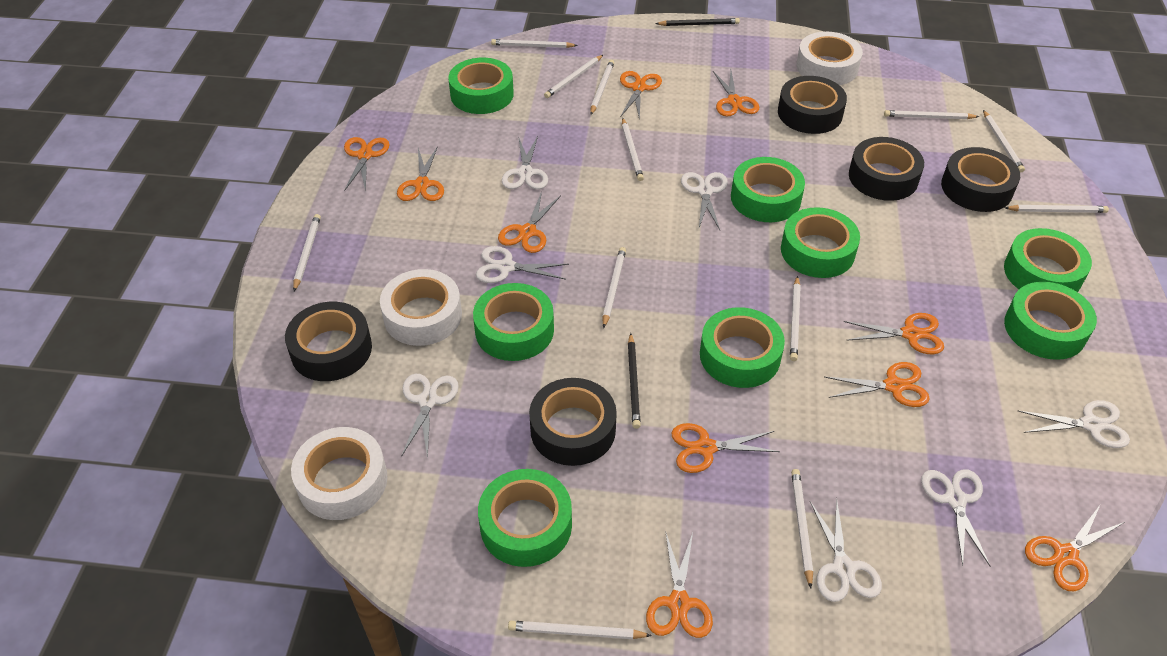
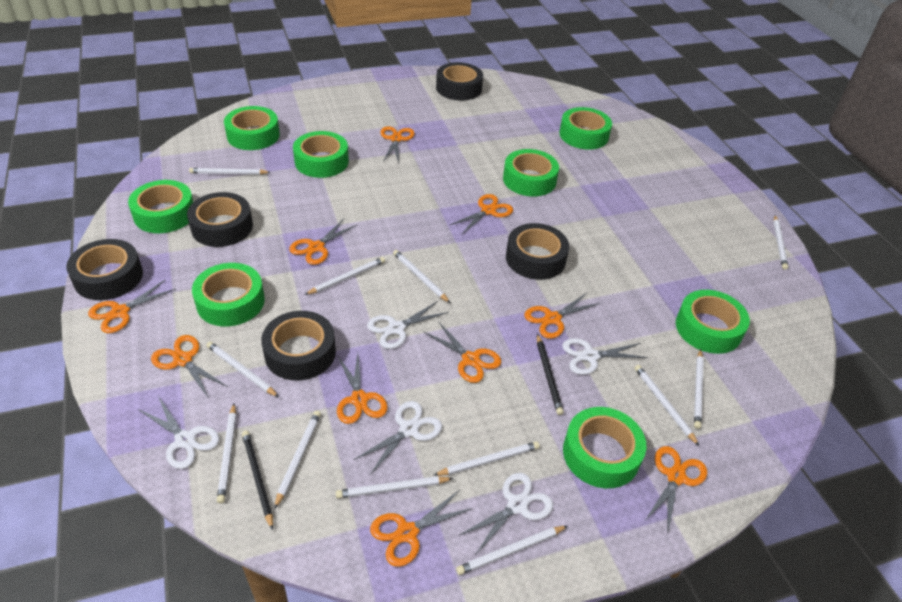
white scissors: 7 -> 5
white tape: 3 -> 0

